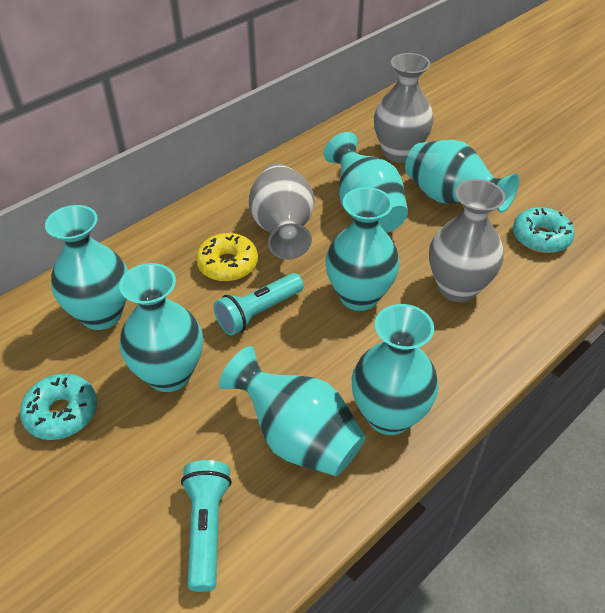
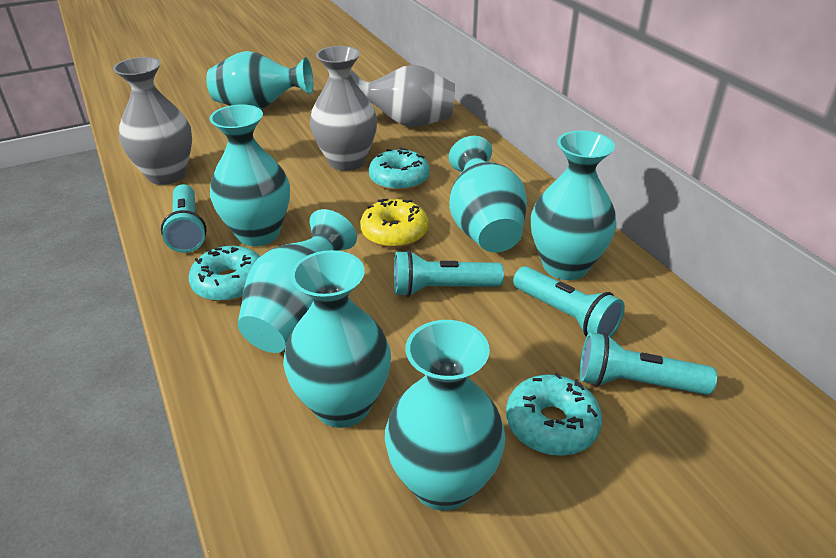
turquoise donut: 2 -> 3
turquoise flashlight: 2 -> 4

